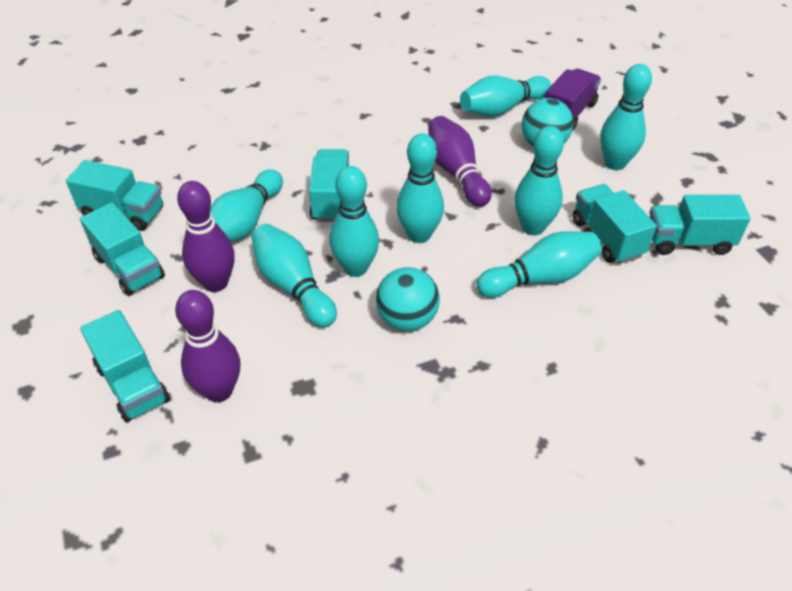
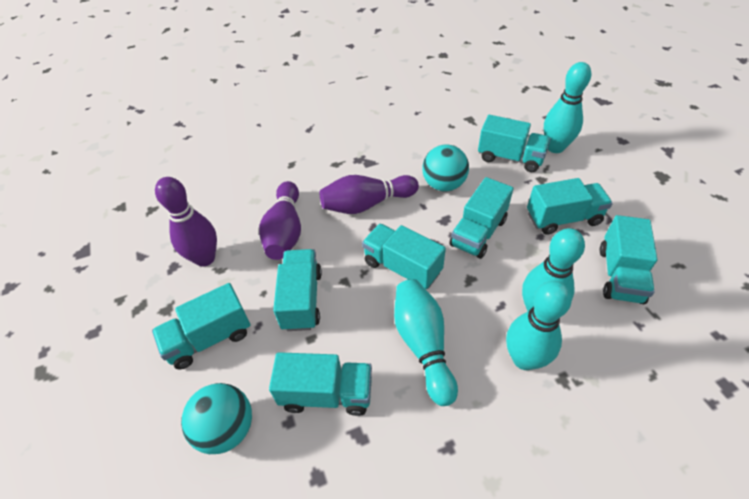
purple truck: 1 -> 0
turquoise bowling pin: 8 -> 4
turquoise truck: 6 -> 8

